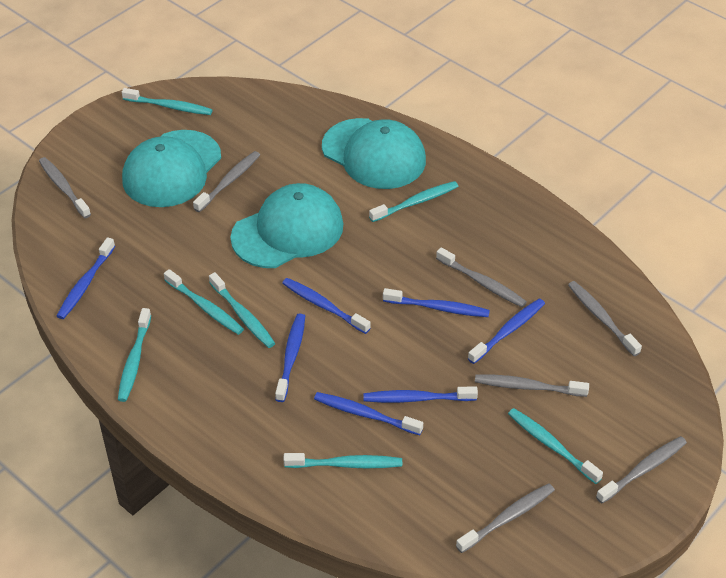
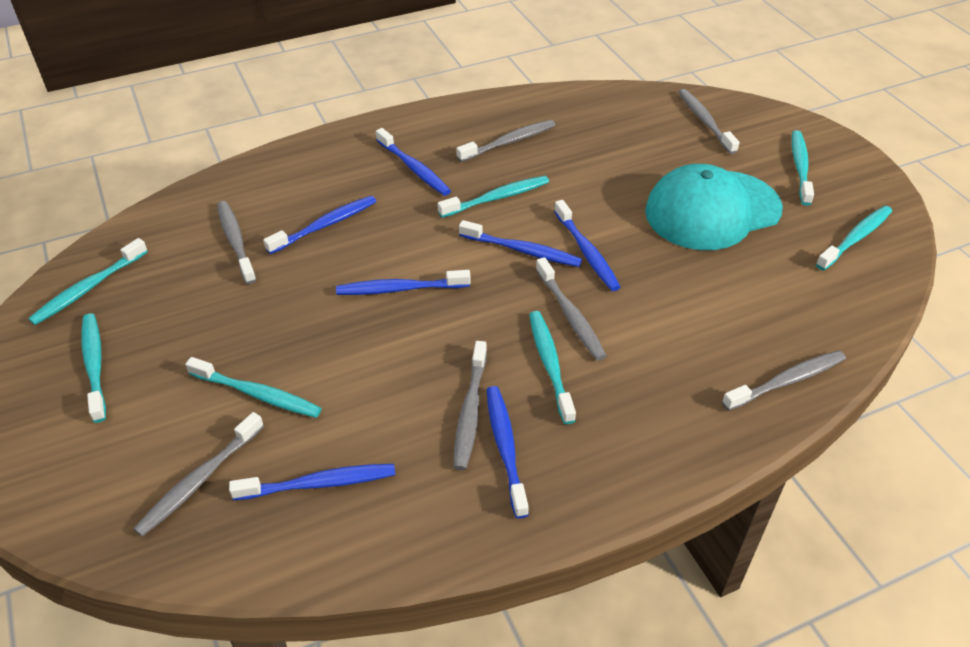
turquoise cap: 3 -> 1

